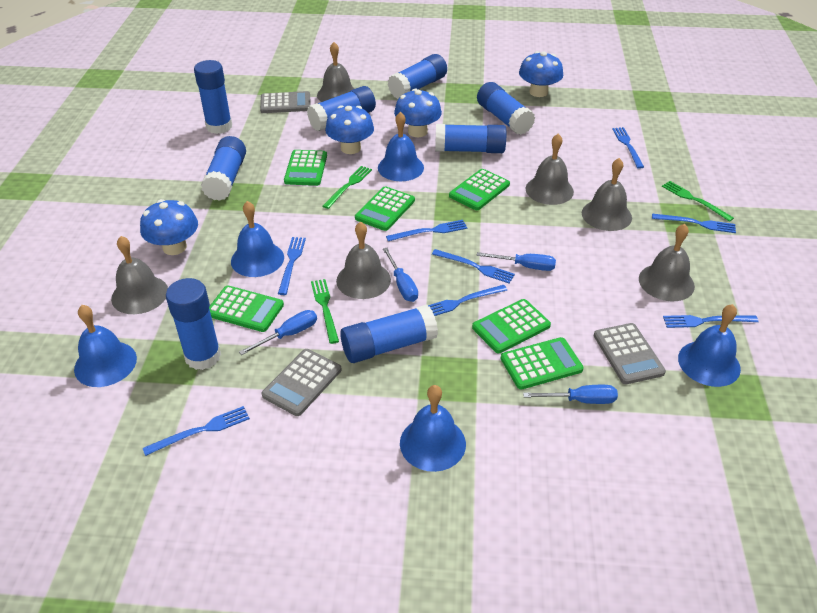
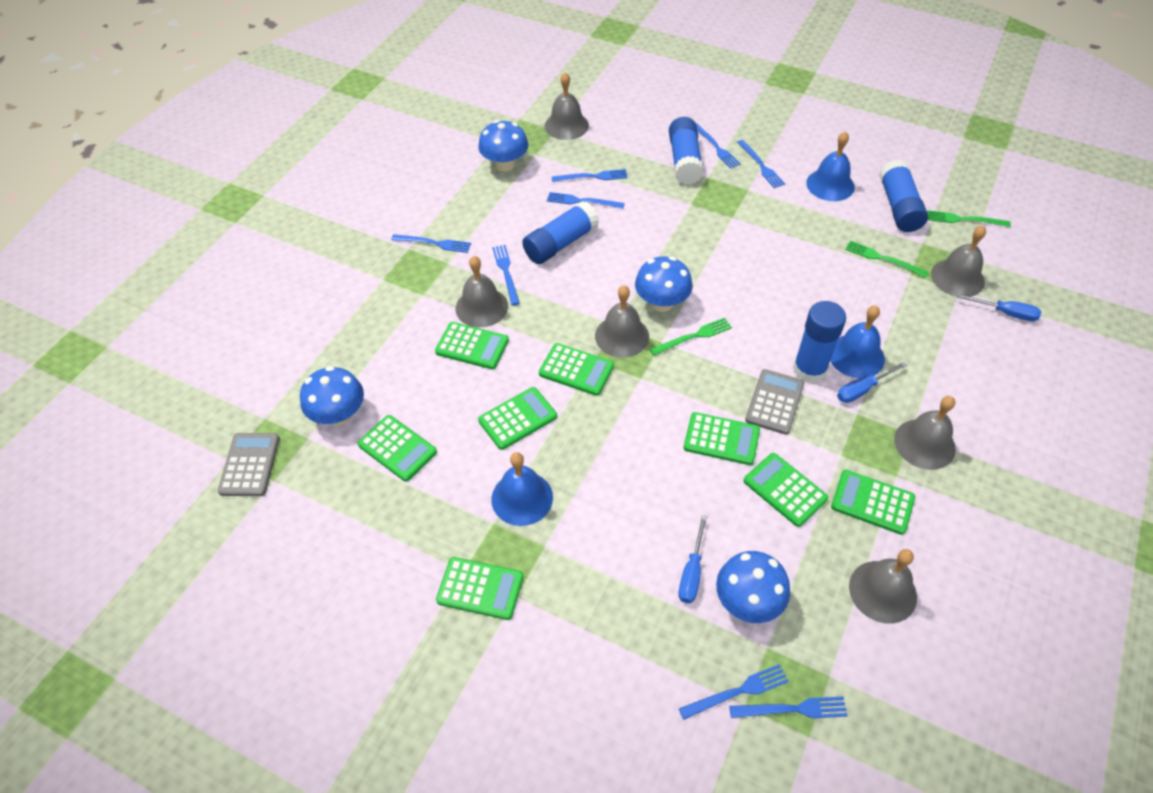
blue bell: 5 -> 3
blue glue stick: 8 -> 4
blue screwdriver: 4 -> 3
green calculator: 6 -> 8
grey calculator: 3 -> 2

